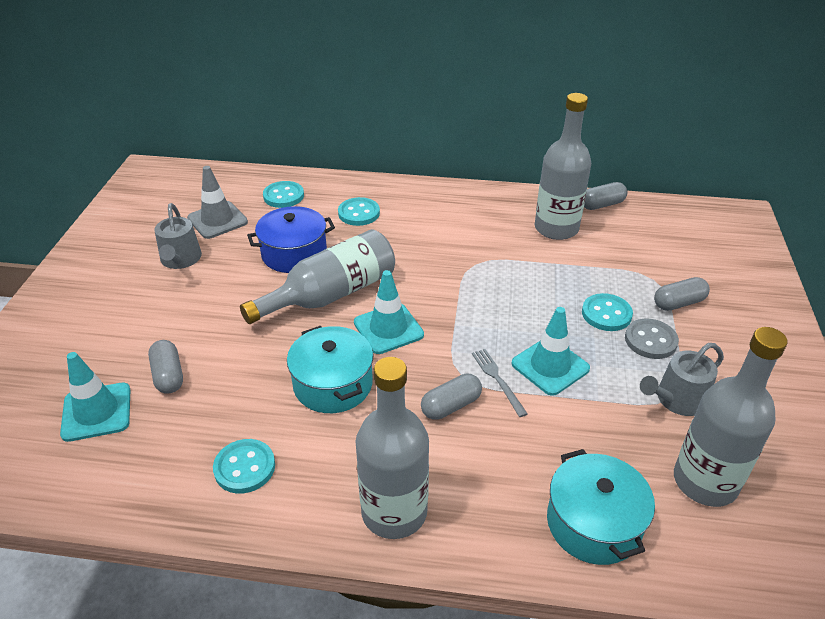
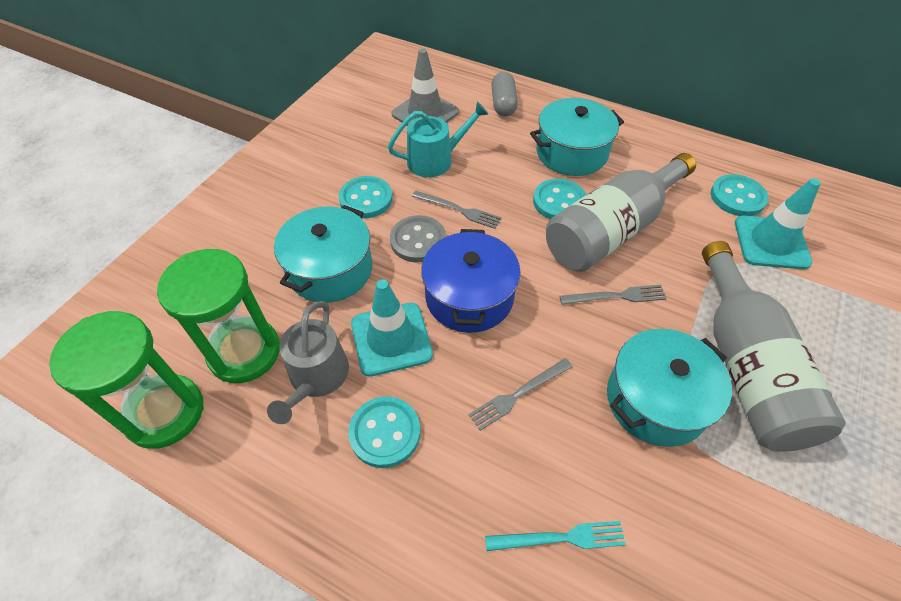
green hourglass: 0 -> 2
grey bottle: 4 -> 2
grey capsule: 4 -> 1
grey fork: 1 -> 3
grey watering can: 2 -> 1
turquoise fork: 0 -> 1
turquoise pot: 2 -> 3
turquoise traffic cone: 3 -> 2
turquoise watering can: 0 -> 1

